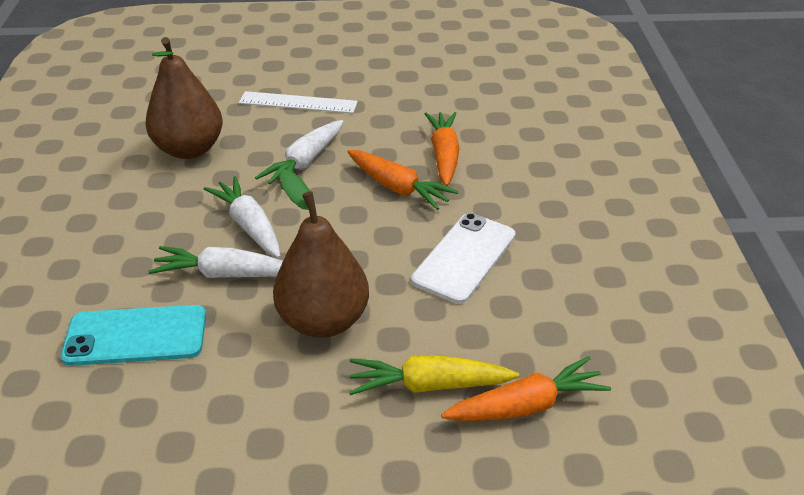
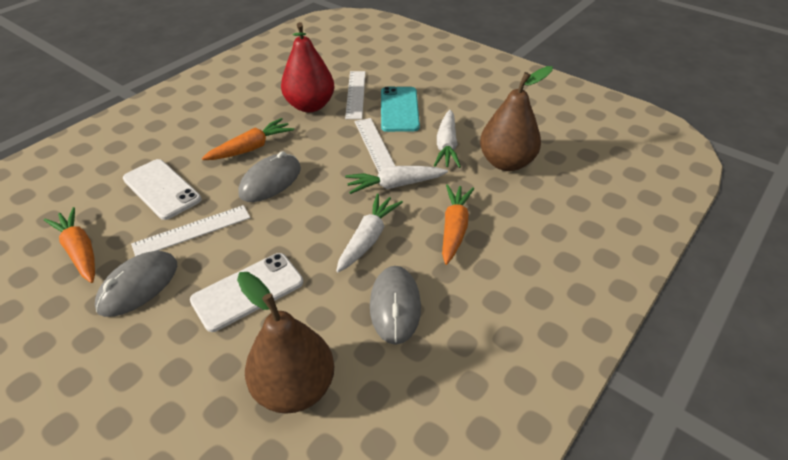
grey mouse: 0 -> 3
red pear: 0 -> 1
white phone: 1 -> 2
white ruler: 1 -> 3
yellow carrot: 1 -> 0

